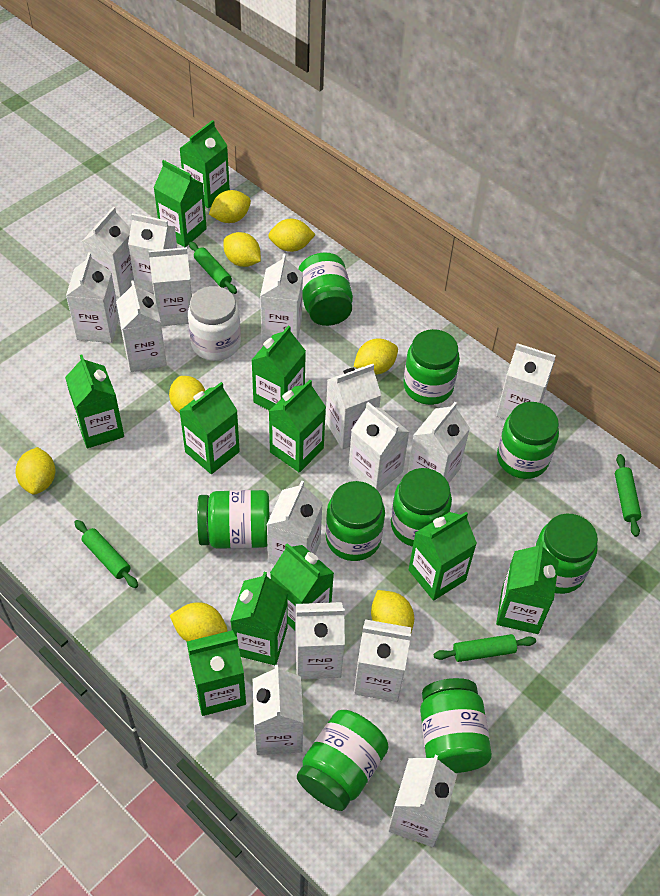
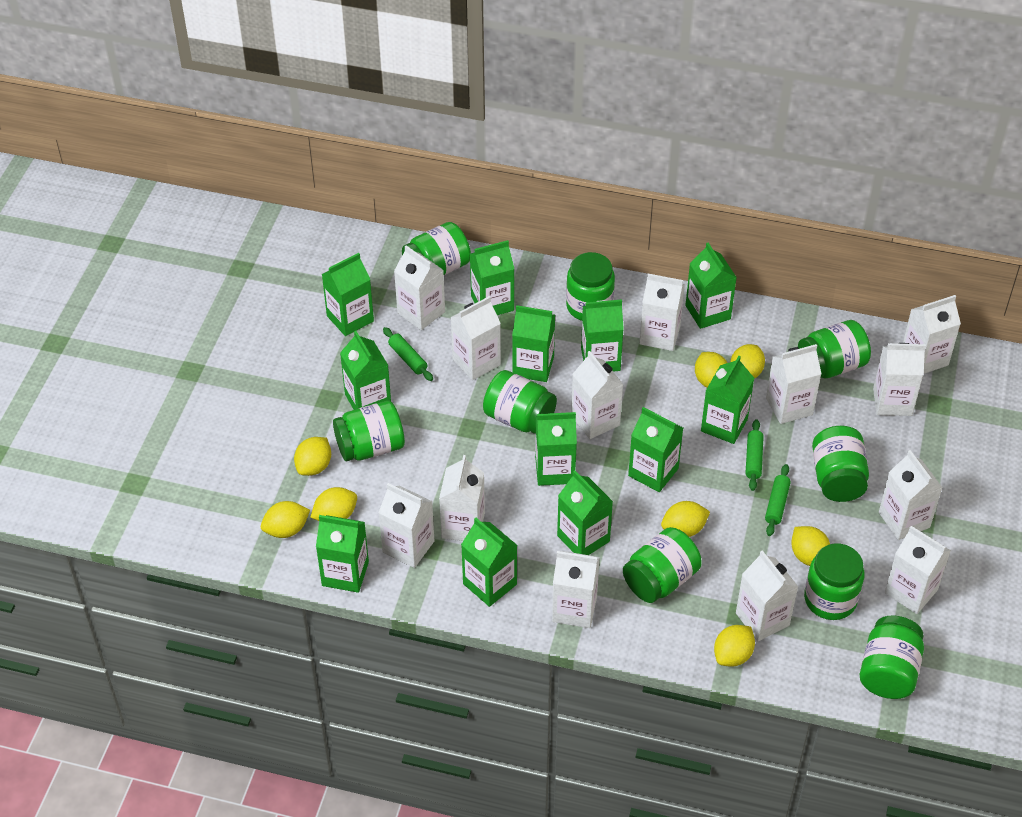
green carton: 11 -> 12
green rolling pin: 4 -> 3
white carton: 15 -> 13
white jar: 1 -> 0

